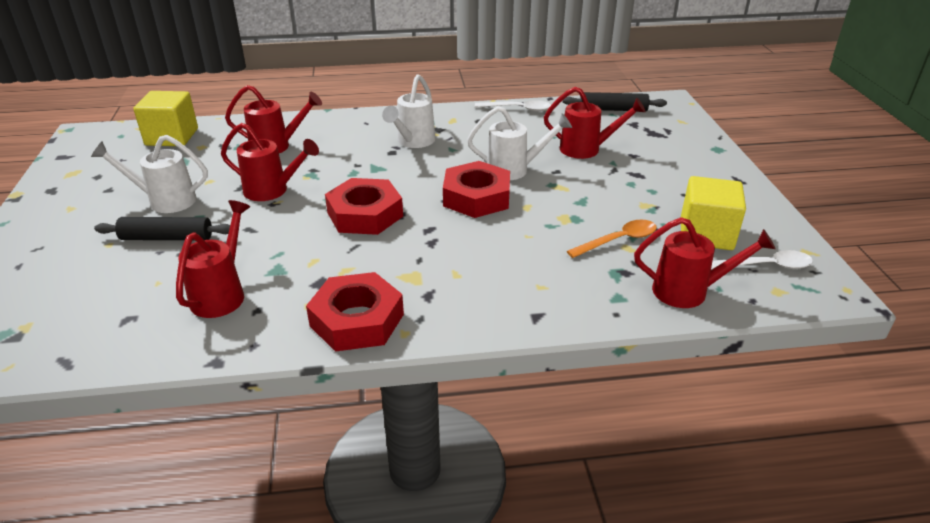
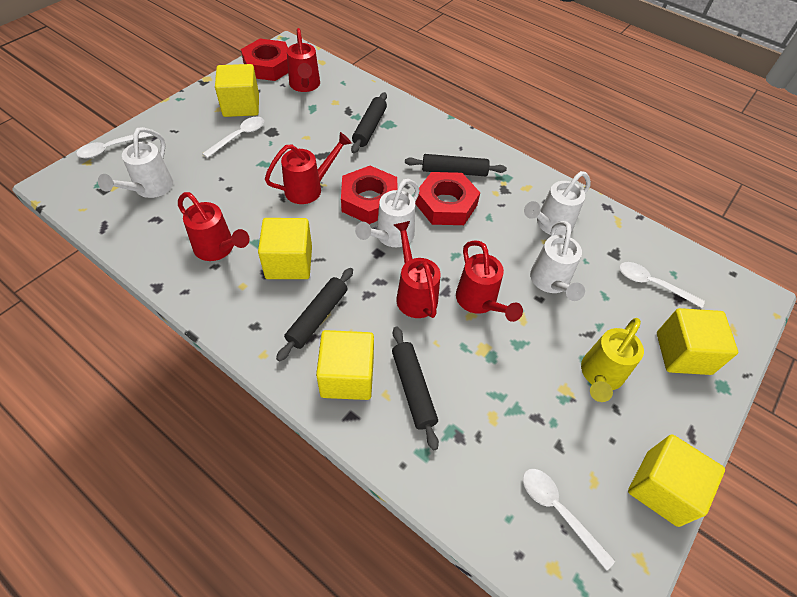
black rolling pin: 2 -> 4
orange spoon: 1 -> 0
white spoon: 2 -> 4
white watering can: 3 -> 4
yellow cube: 2 -> 5
yellow watering can: 0 -> 1

